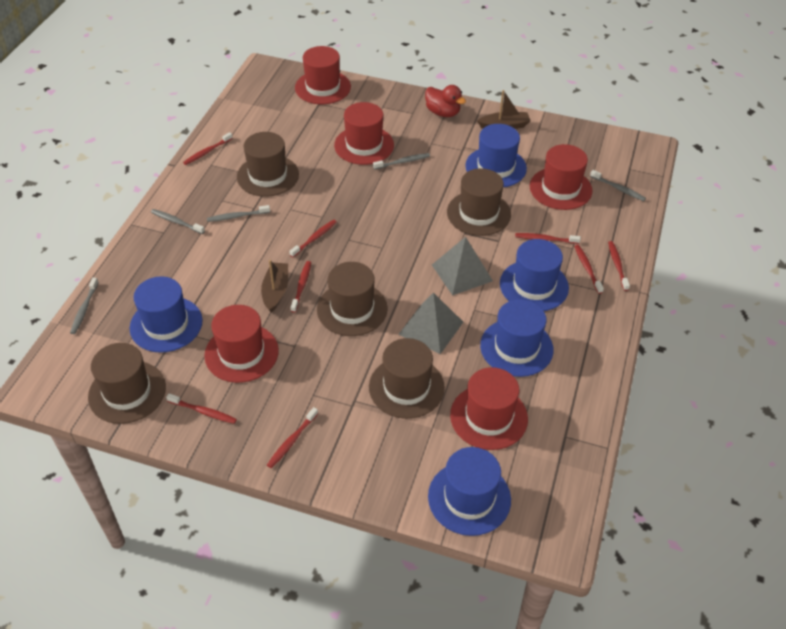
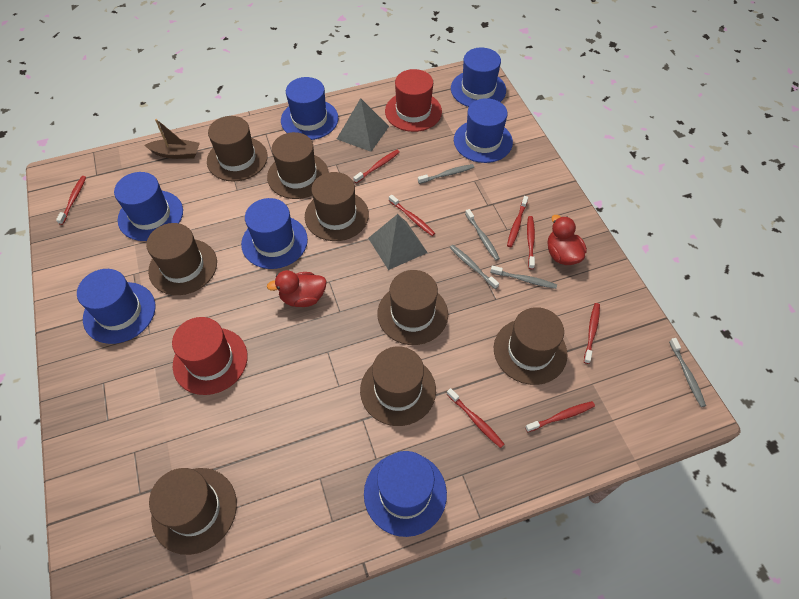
blue hat: 5 -> 7
brown boat: 2 -> 1
brown hat: 5 -> 8
red duck: 1 -> 2
red hat: 5 -> 2

